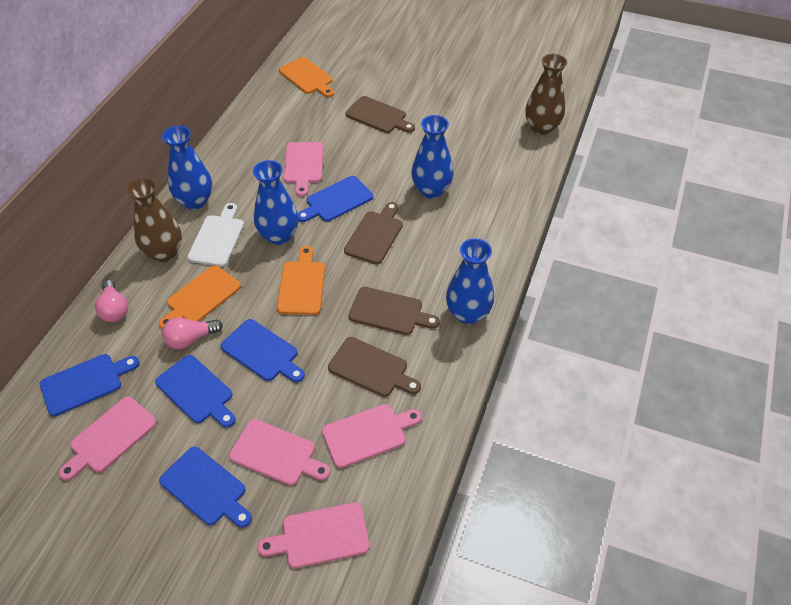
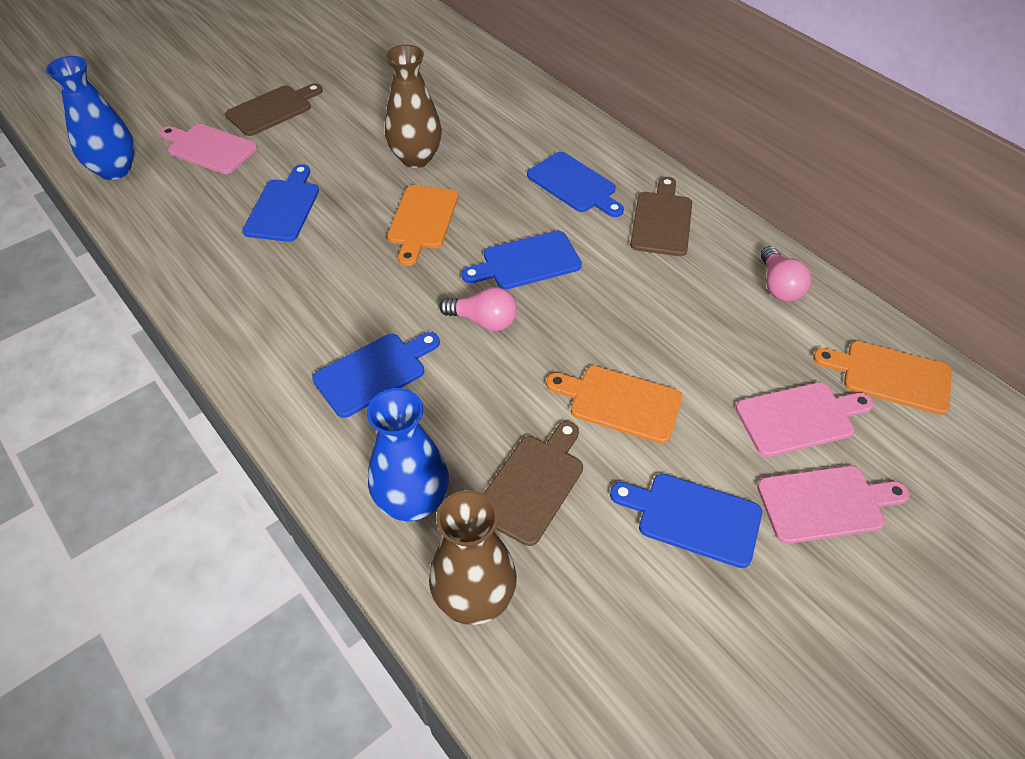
blue vase: 4 -> 2
brown cutting board: 4 -> 3
pink cutting board: 5 -> 3
white cutting board: 1 -> 0

